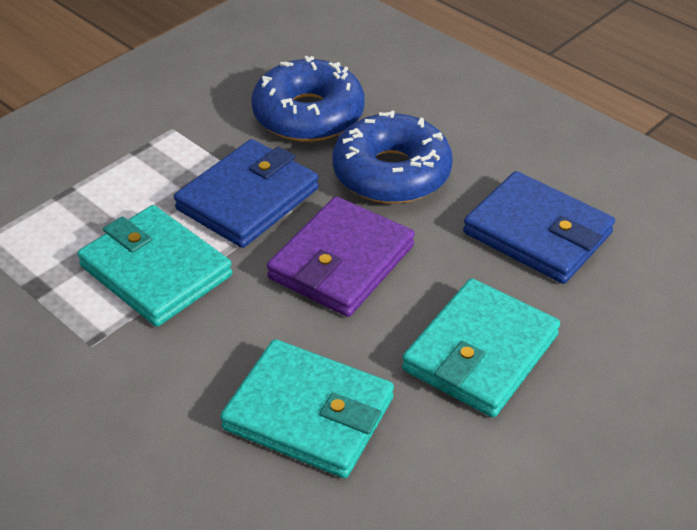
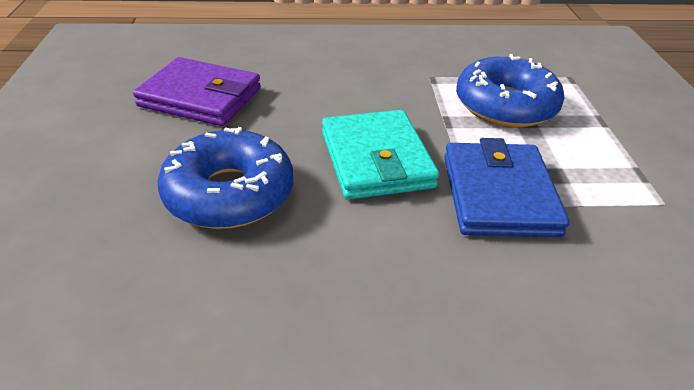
blue wallet: 2 -> 1
turquoise wallet: 3 -> 1

